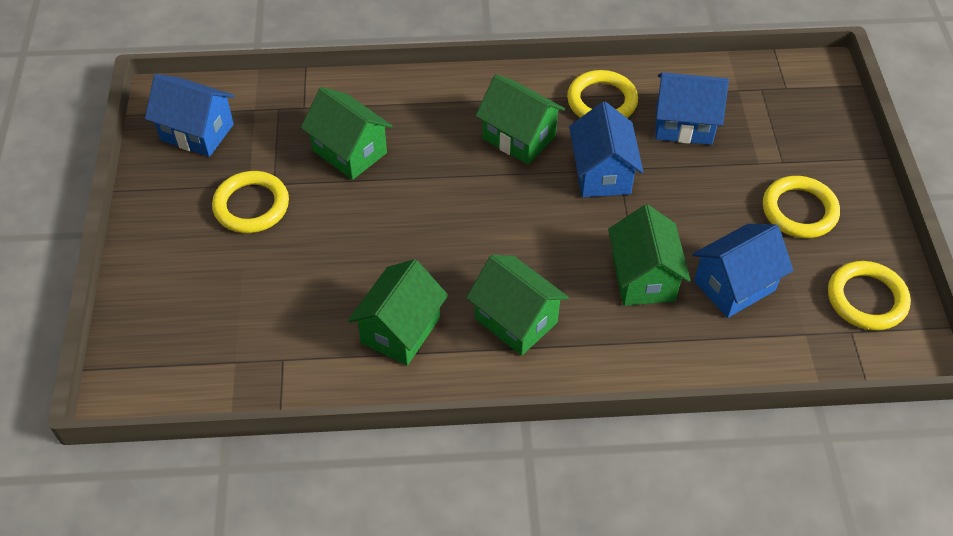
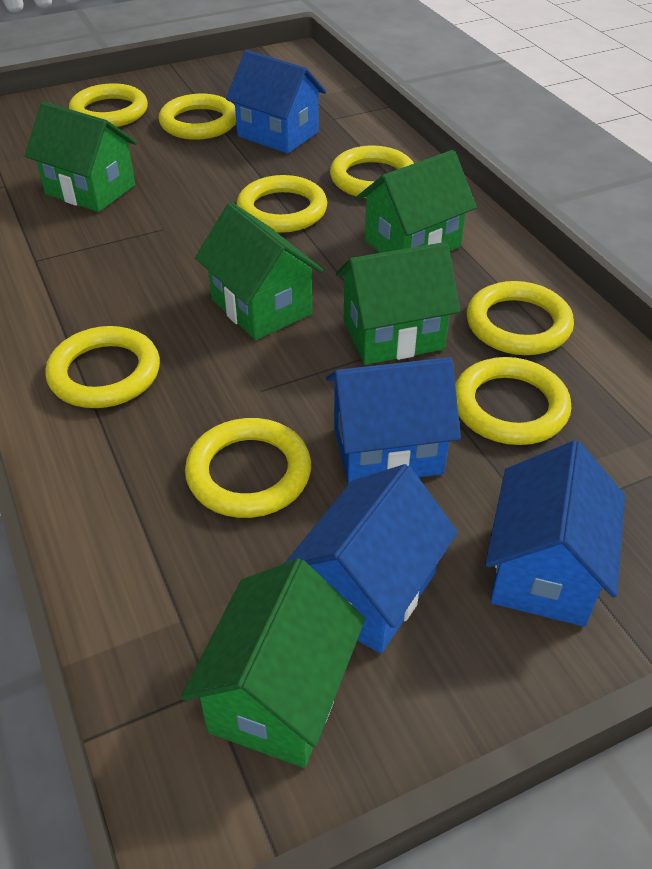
yellow ring: 4 -> 8

